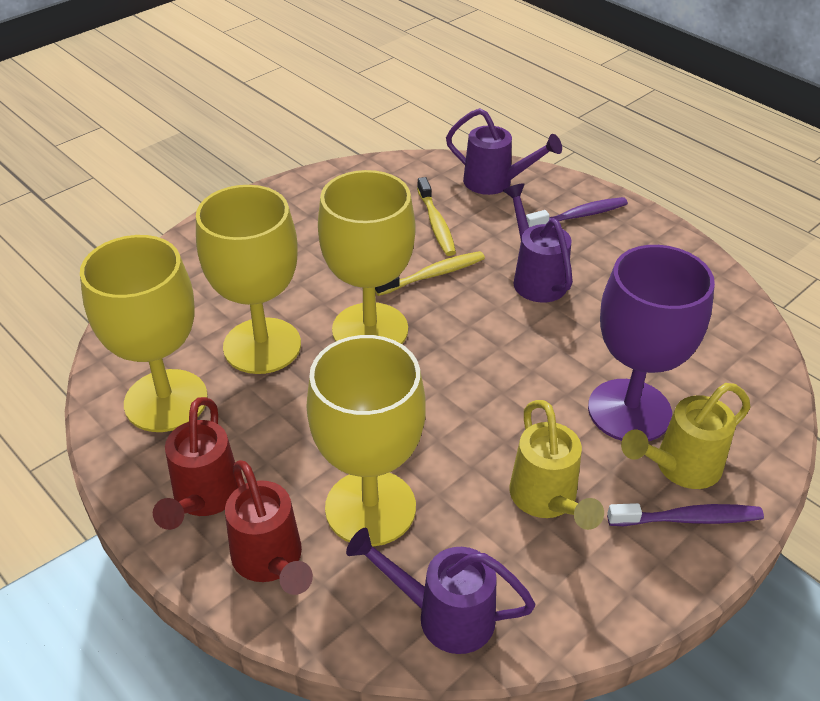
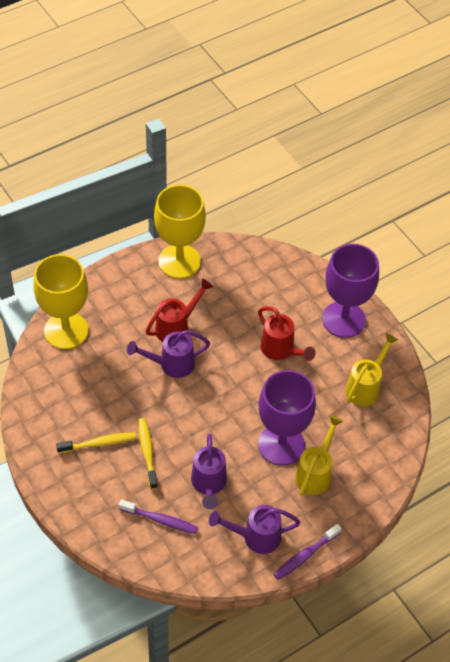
purple goblet: 1 -> 2
yellow goblet: 4 -> 2

